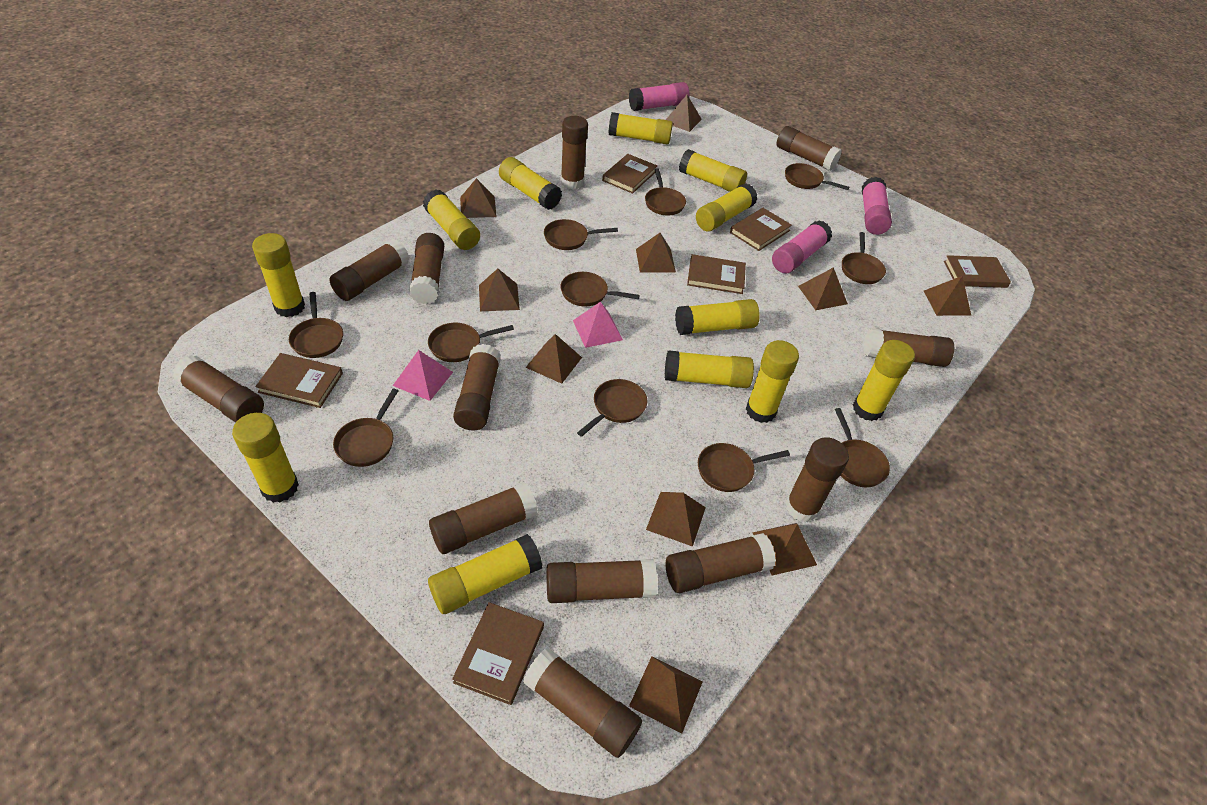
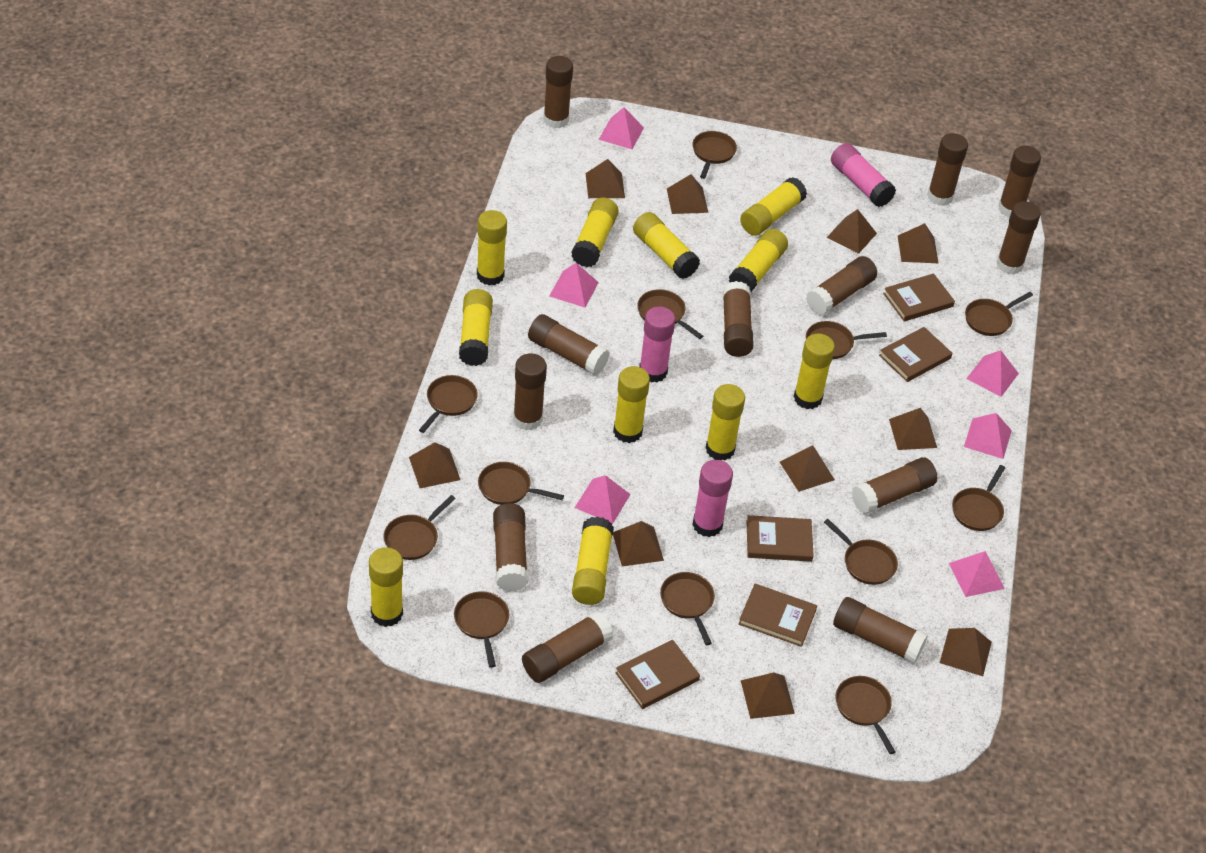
brown book: 6 -> 5
brown pan: 11 -> 12
pink pyramid: 2 -> 6
yellow glue stick: 12 -> 11

